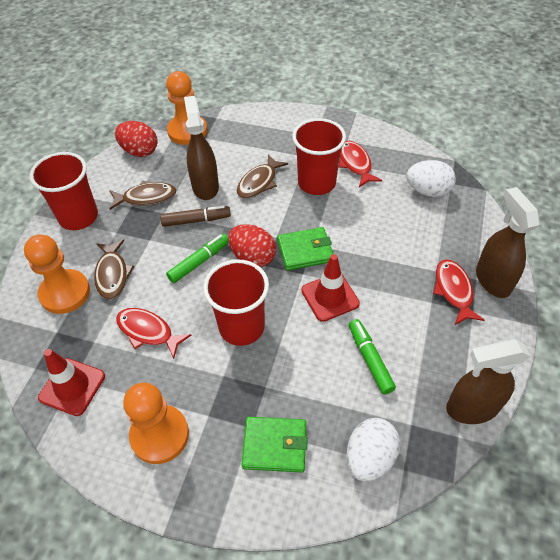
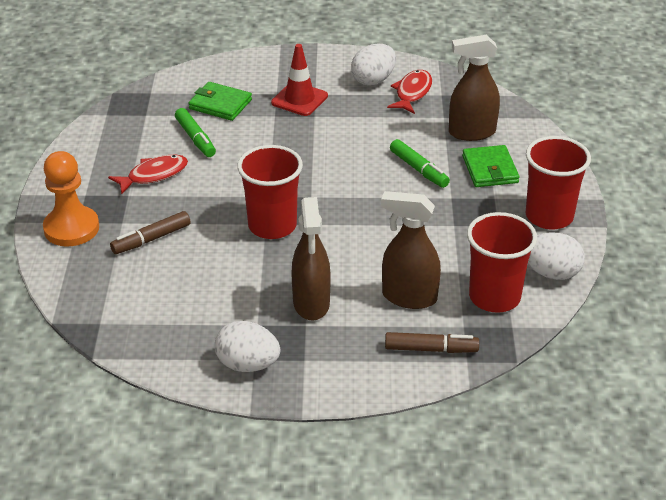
brown fish: 3 -> 0
brown marker: 1 -> 2
orange pawn: 3 -> 1
red egg: 2 -> 0
red fish: 3 -> 2
red traffic cone: 2 -> 1
white egg: 2 -> 3

